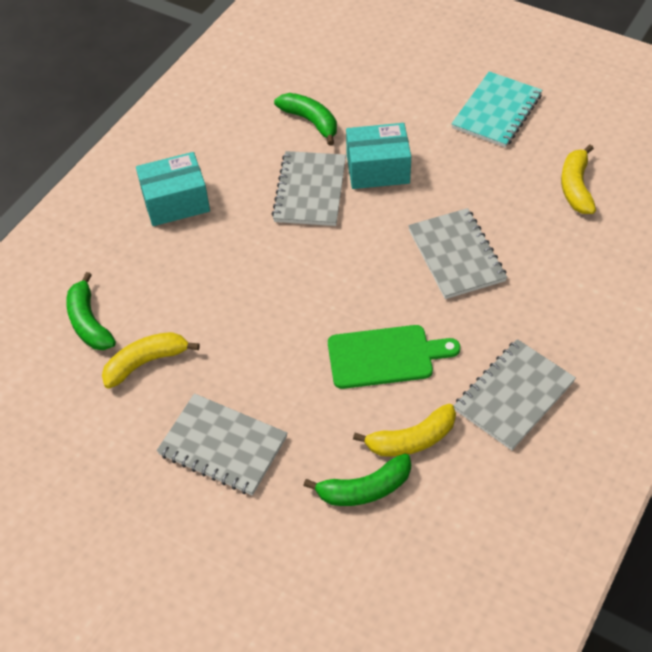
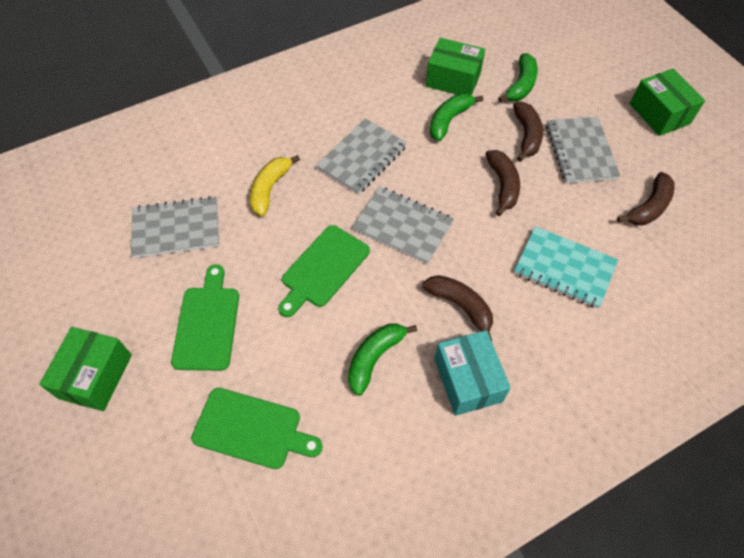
brown banana: 0 -> 4
green box: 0 -> 3
green cutting board: 1 -> 3
turquoise box: 2 -> 1
yellow banana: 3 -> 1

